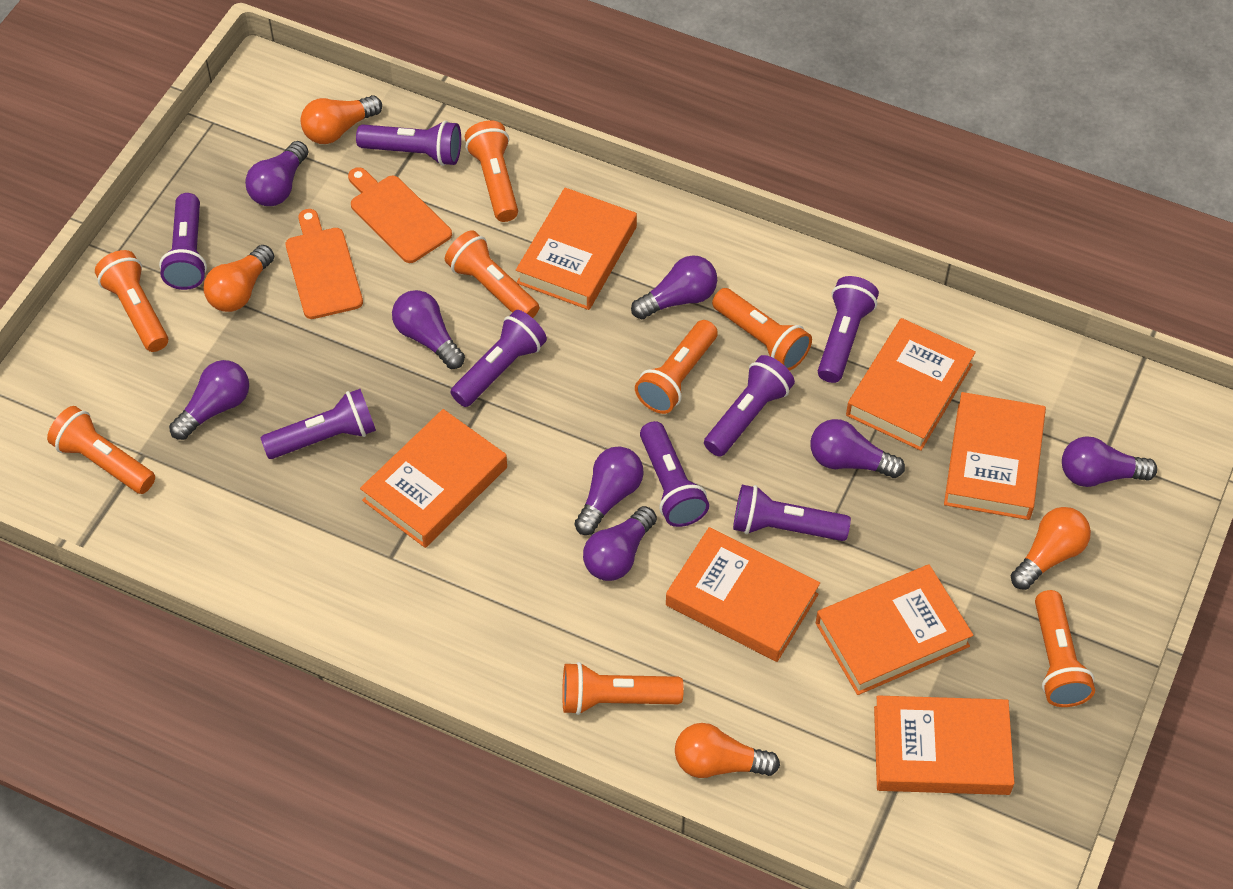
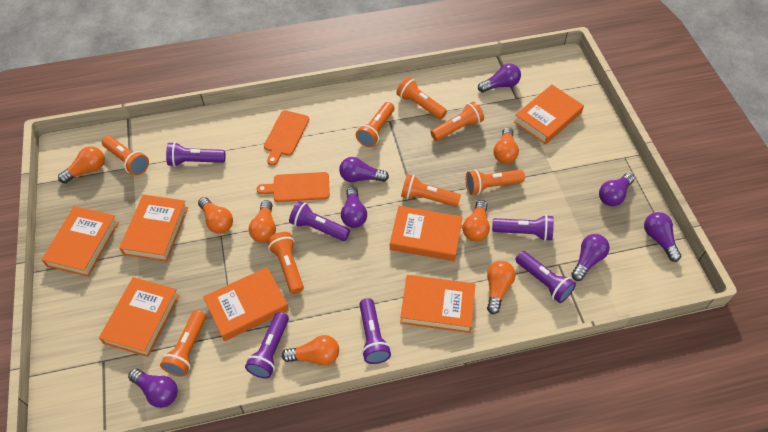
orange light bulb: 4 -> 7
purple flashlight: 8 -> 6
purple light bulb: 8 -> 7

